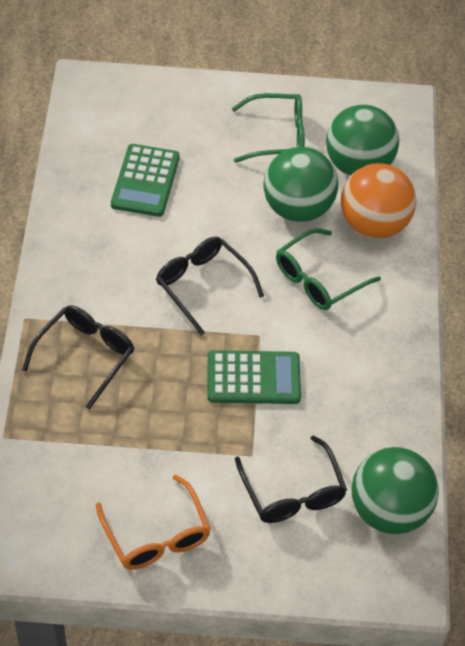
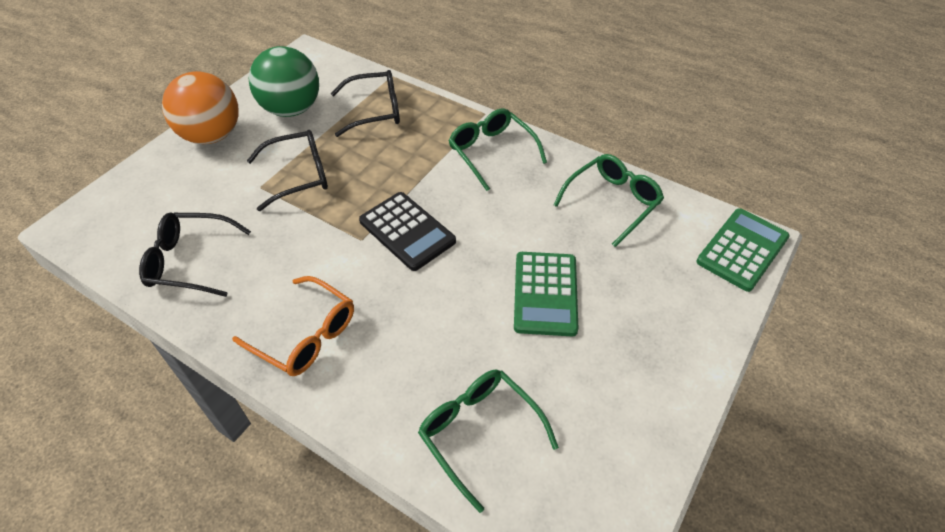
black calculator: 0 -> 1
green ball: 3 -> 1
green glasses: 2 -> 3

